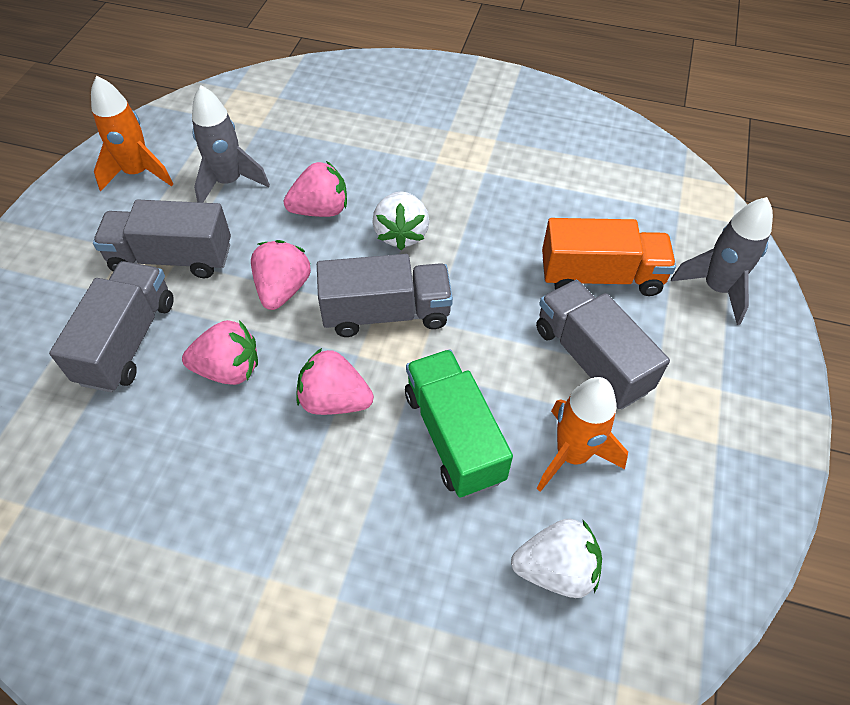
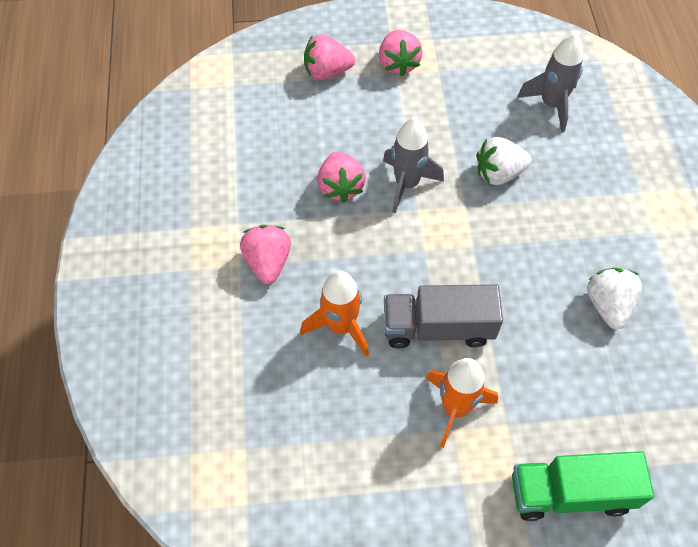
grey truck: 4 -> 1
orange truck: 1 -> 0

